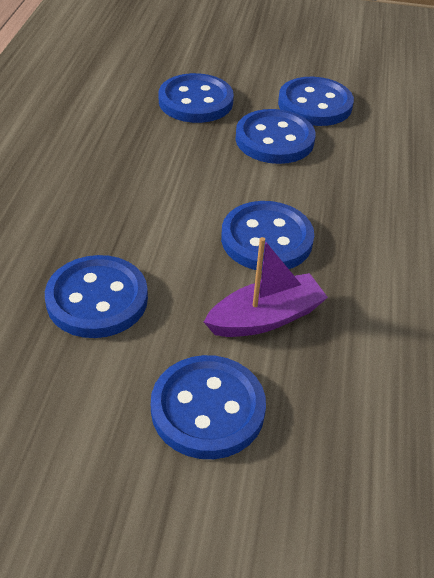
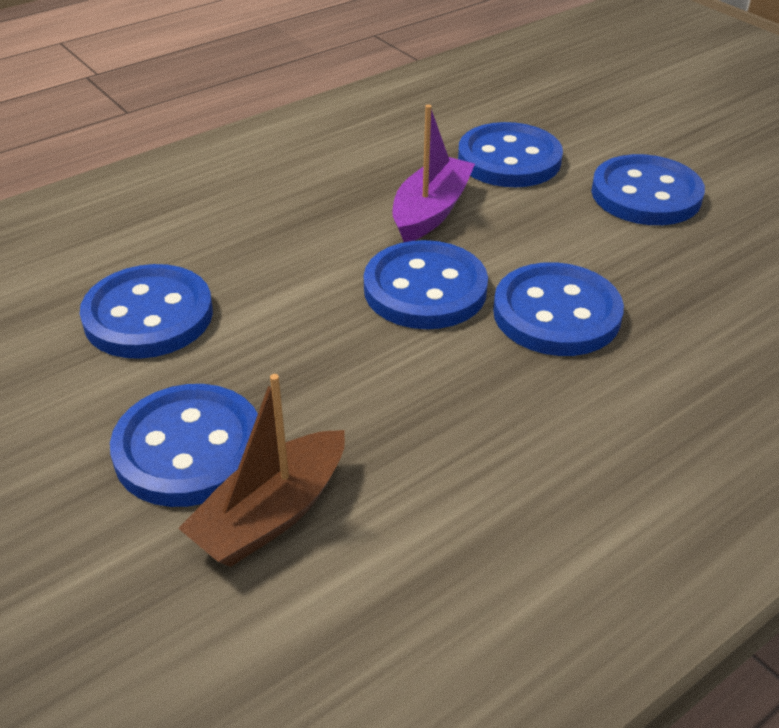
brown boat: 0 -> 1

